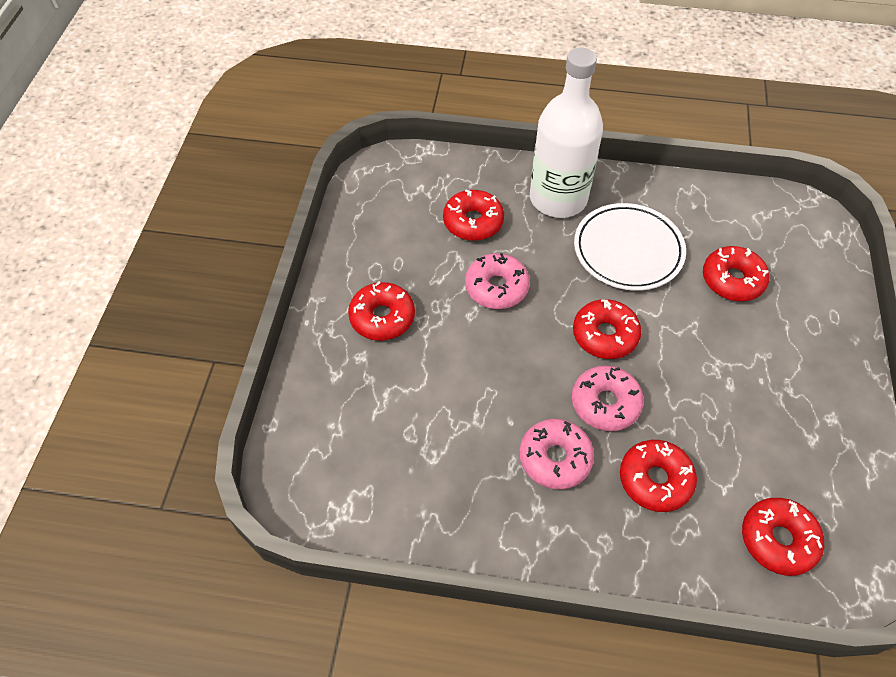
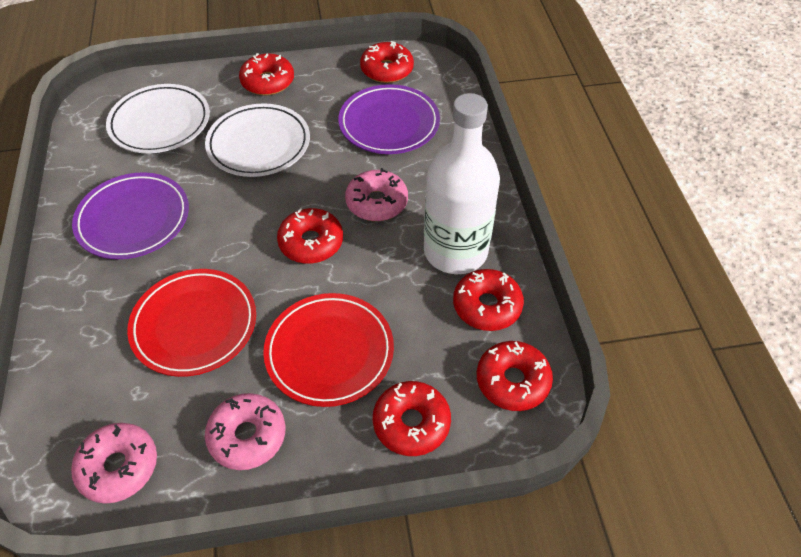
purple plate: 0 -> 2
red plate: 0 -> 2
white plate: 1 -> 2

